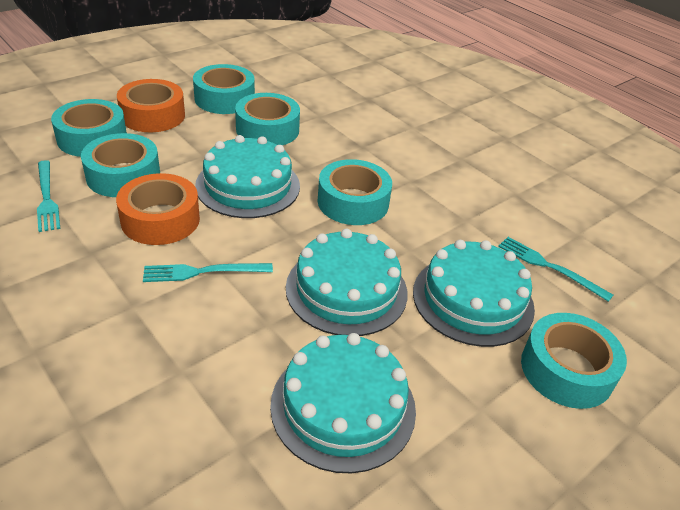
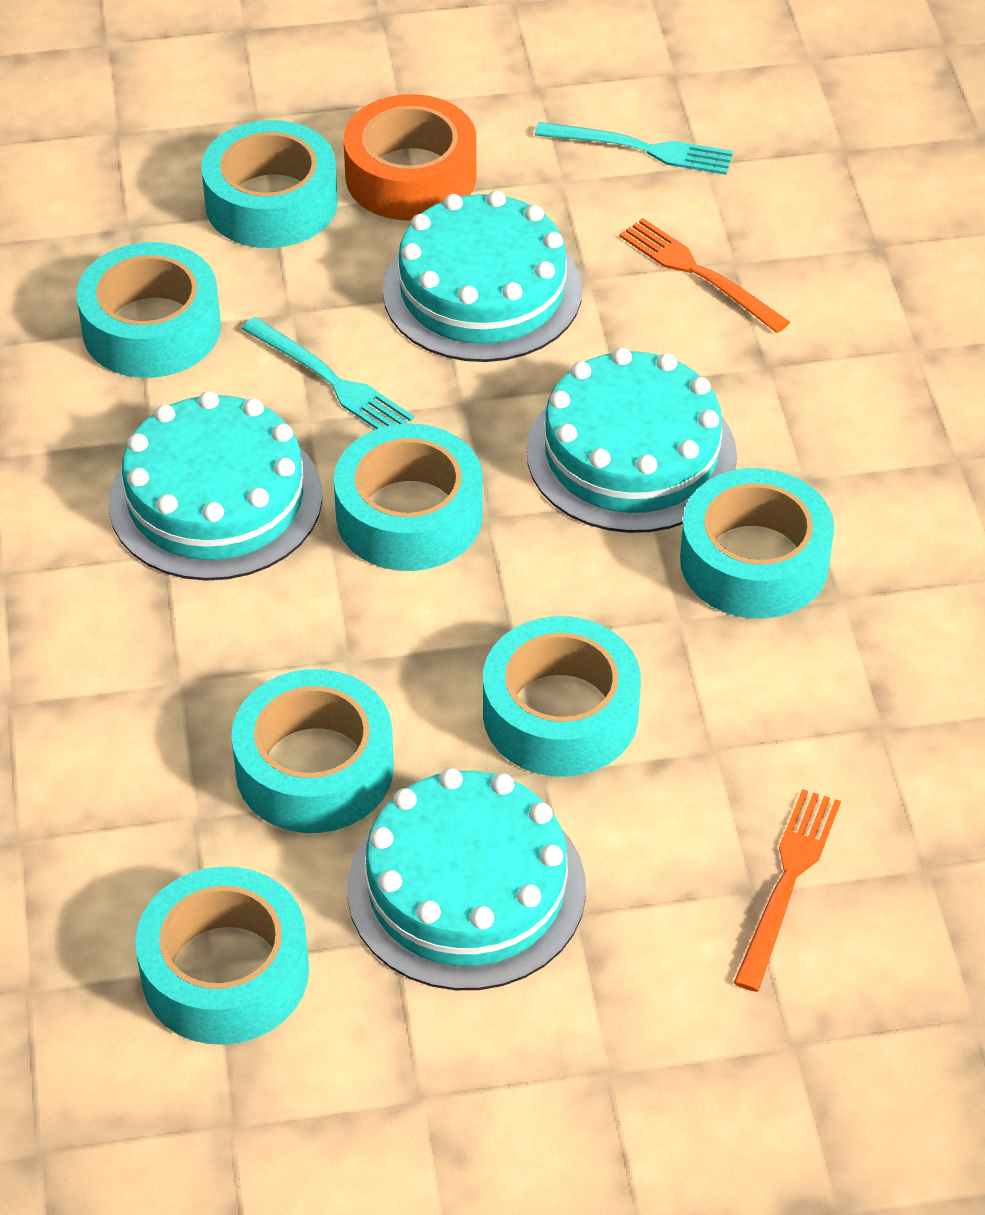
orange fork: 0 -> 2
orange tape: 2 -> 1
turquoise fork: 3 -> 2
turquoise tape: 6 -> 7

